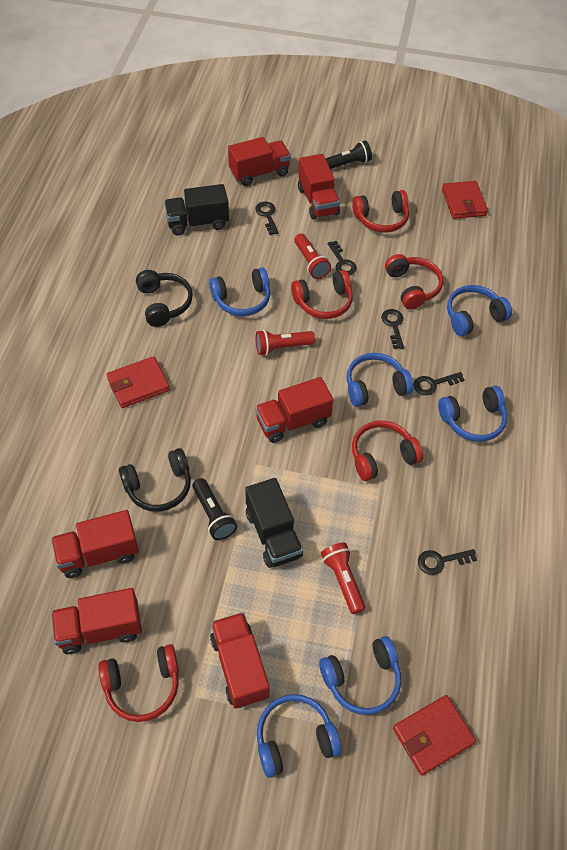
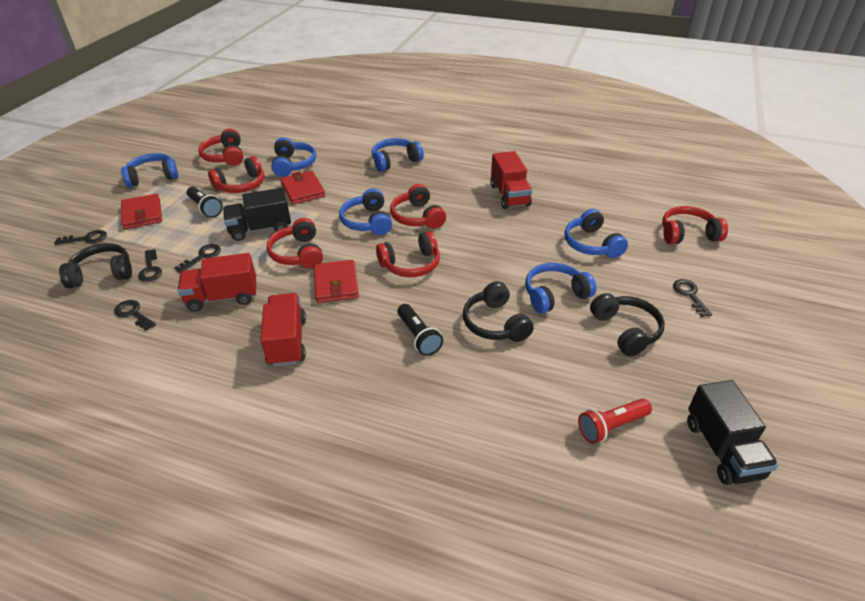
black headphones: 2 -> 3
red flashlight: 3 -> 1
red headphones: 5 -> 6
red truck: 6 -> 3

